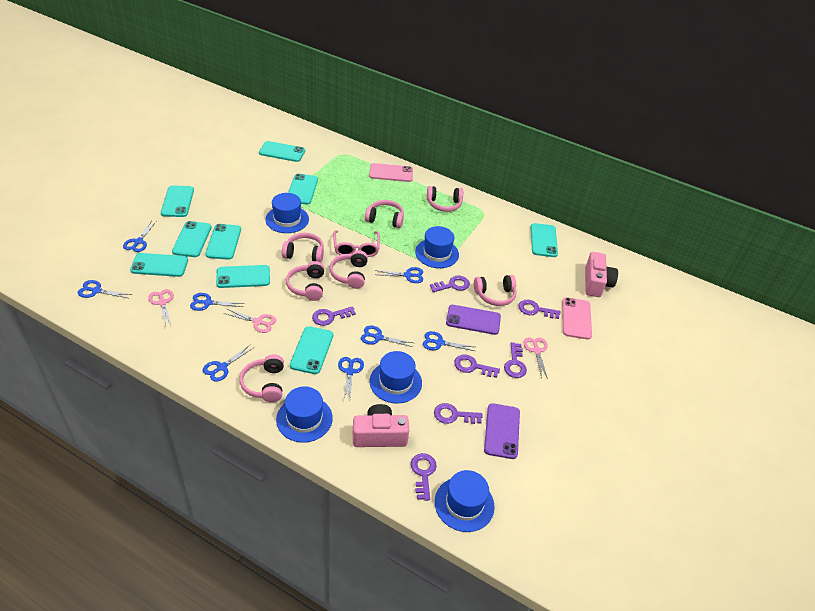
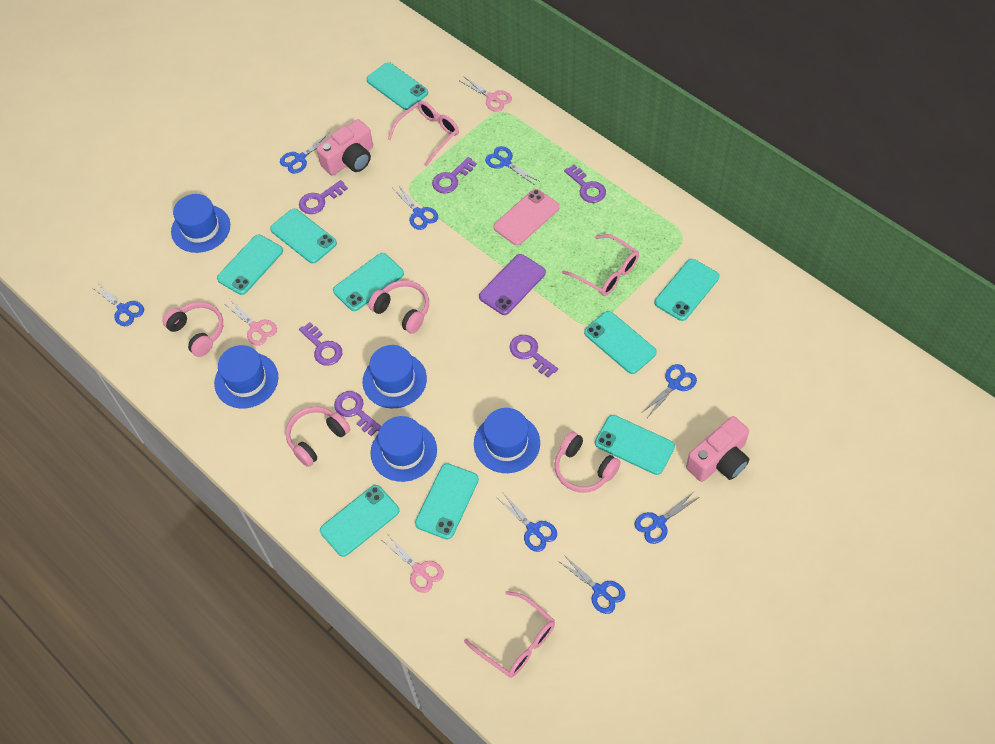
pink glasses: 1 -> 3
pink headphones: 7 -> 4
pink phone: 2 -> 1
purple key: 7 -> 6
purple phone: 2 -> 1

